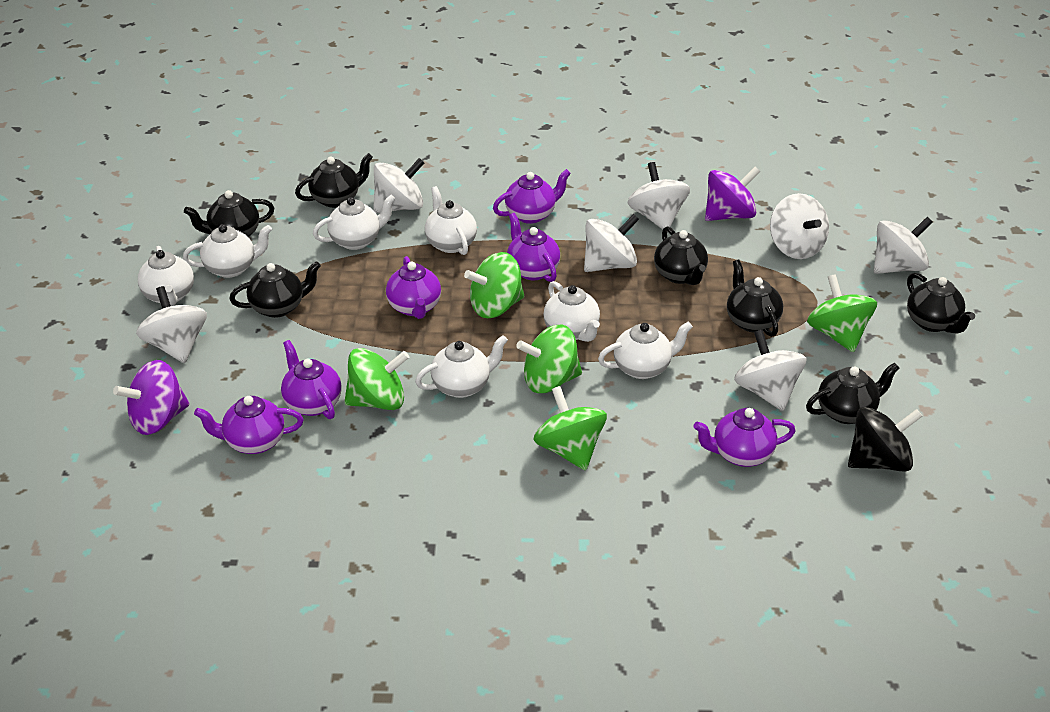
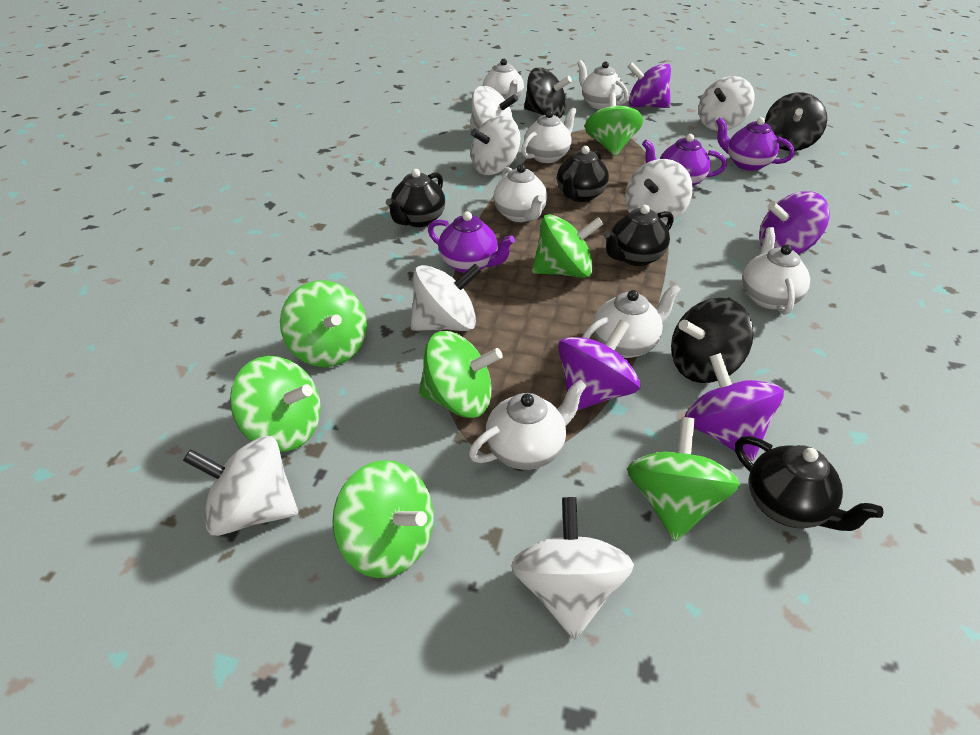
black spinning top: 1 -> 3
black teapot: 7 -> 4
green spinning top: 5 -> 7
purple spinning top: 2 -> 4
purple teapot: 6 -> 3

